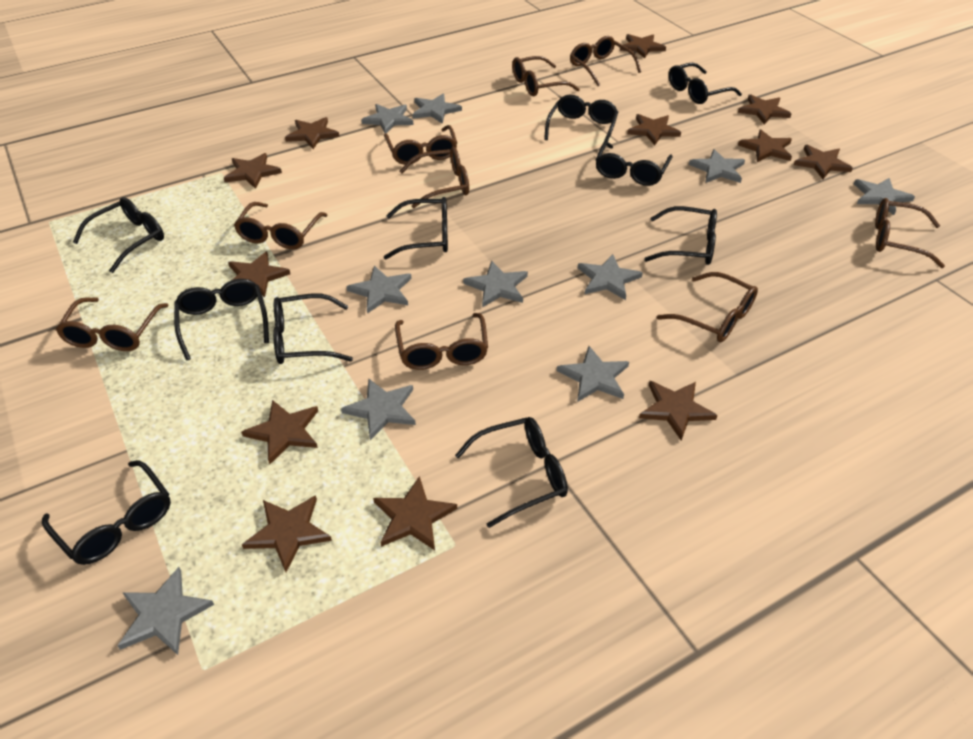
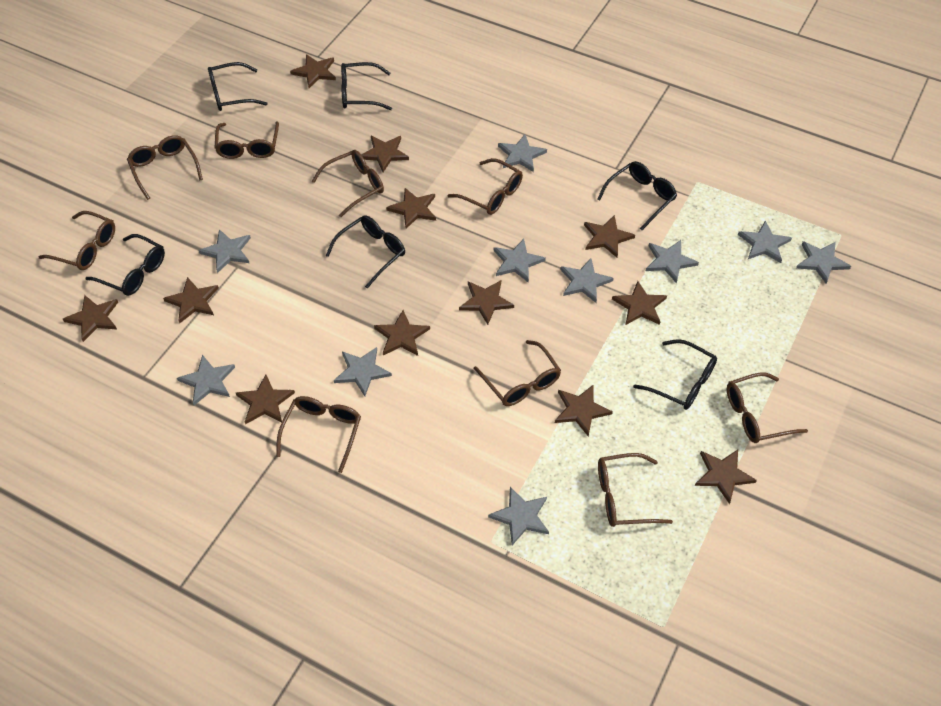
black glasses: 10 -> 6

